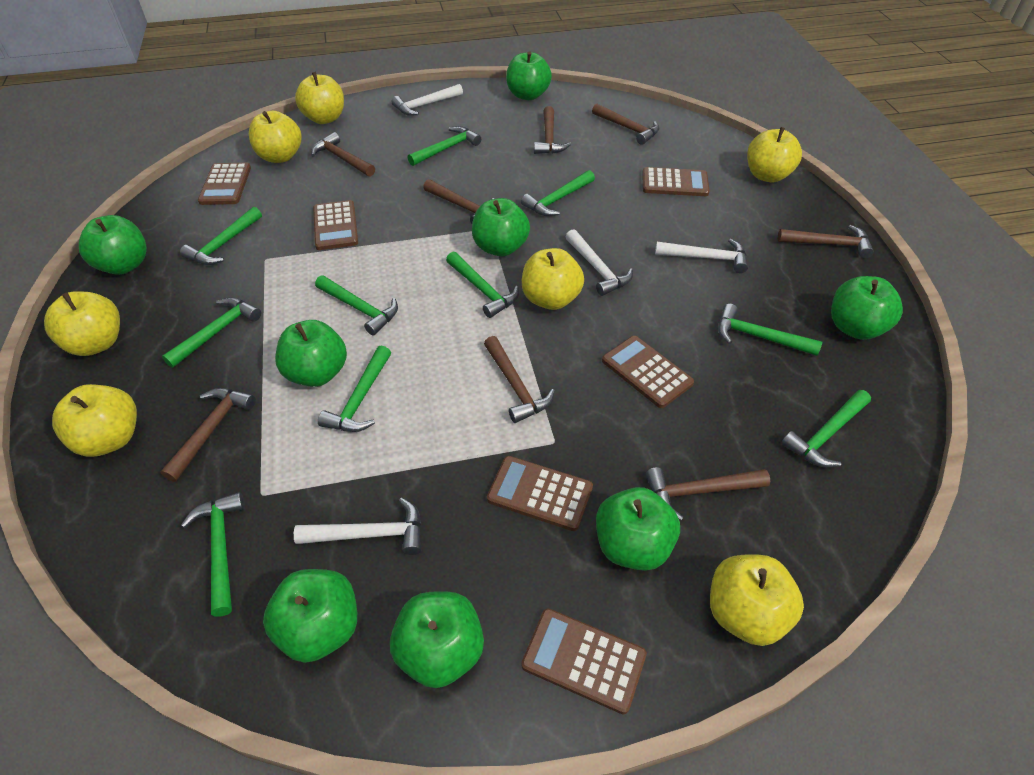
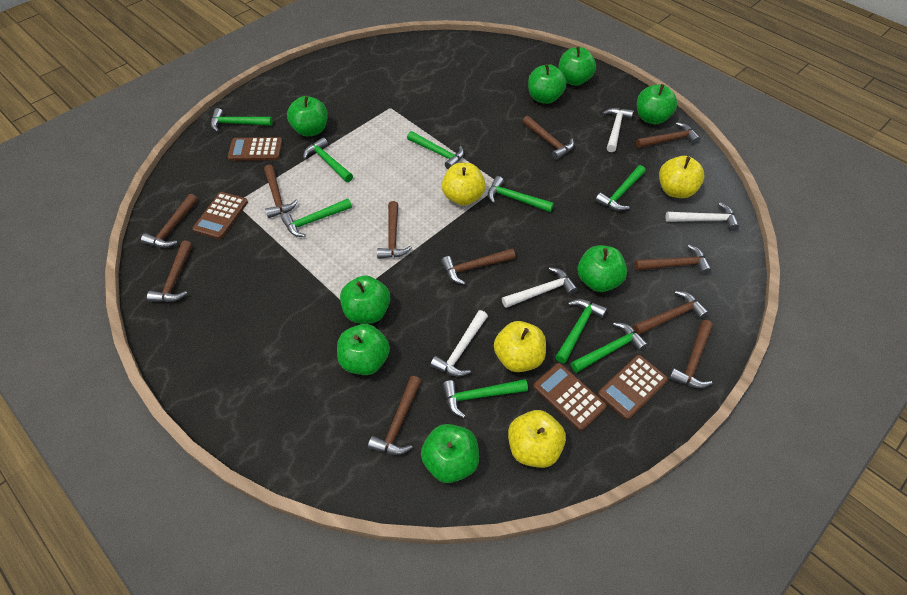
brown calculator: 6 -> 4
brown hammer: 8 -> 11
green hammer: 10 -> 9
yellow apple: 7 -> 4

